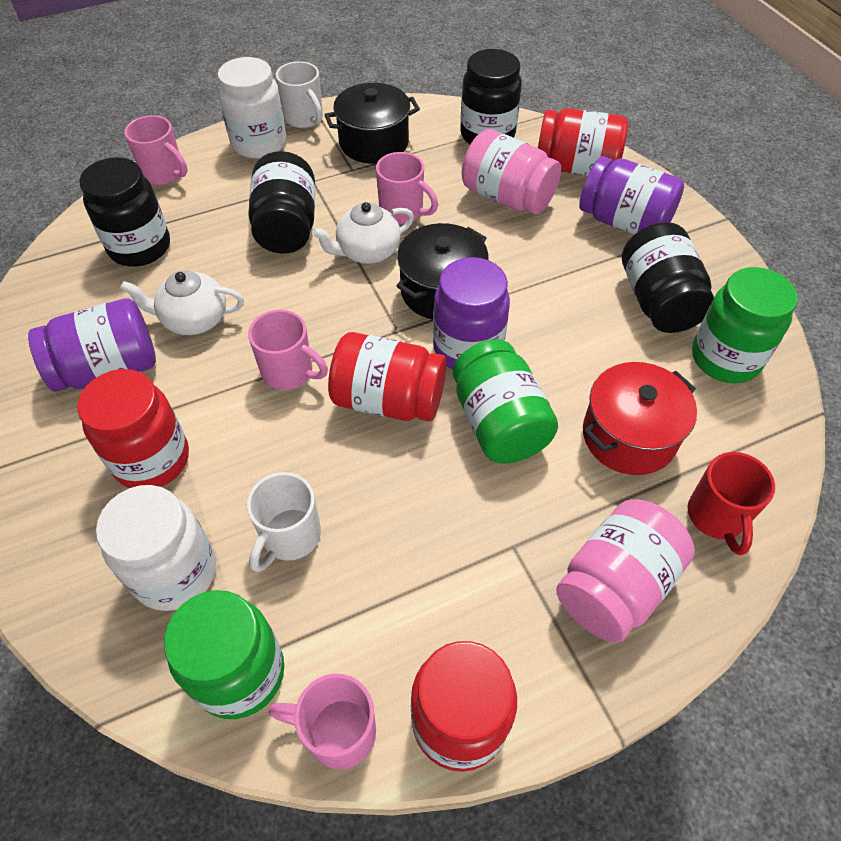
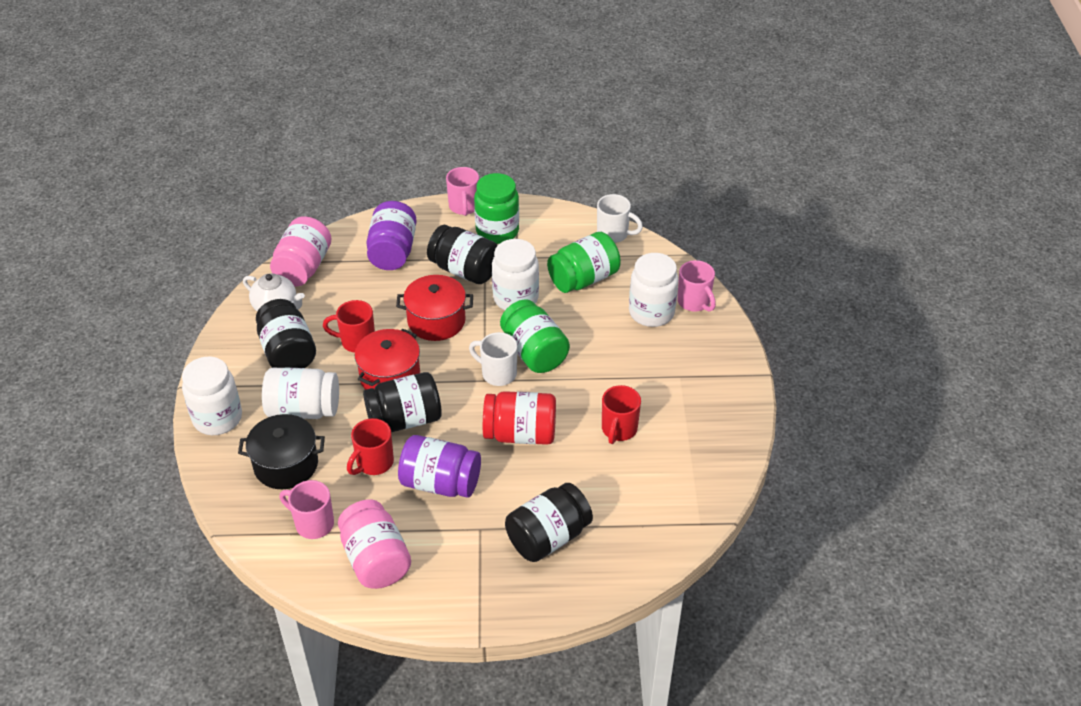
black pot: 2 -> 1
pink mug: 4 -> 3
purple jar: 3 -> 2
red jar: 4 -> 1
red mug: 1 -> 3
red pot: 1 -> 2
white jar: 2 -> 4
white teapot: 2 -> 1

